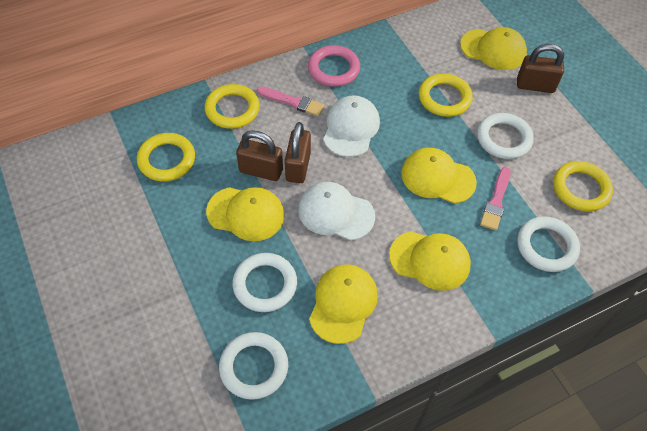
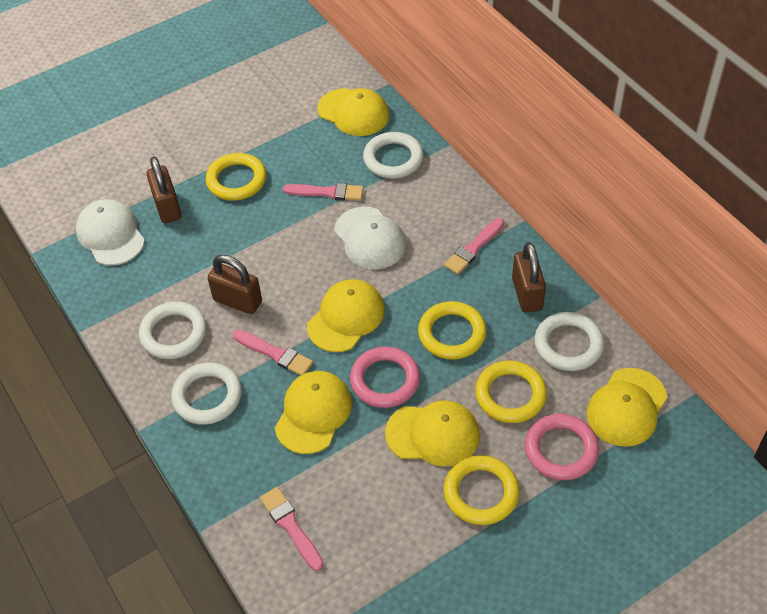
pink brush: 2 -> 4
pink ring: 1 -> 2

